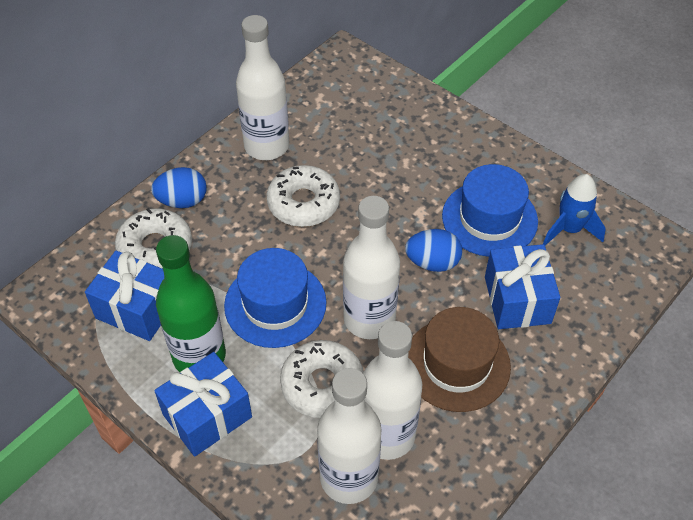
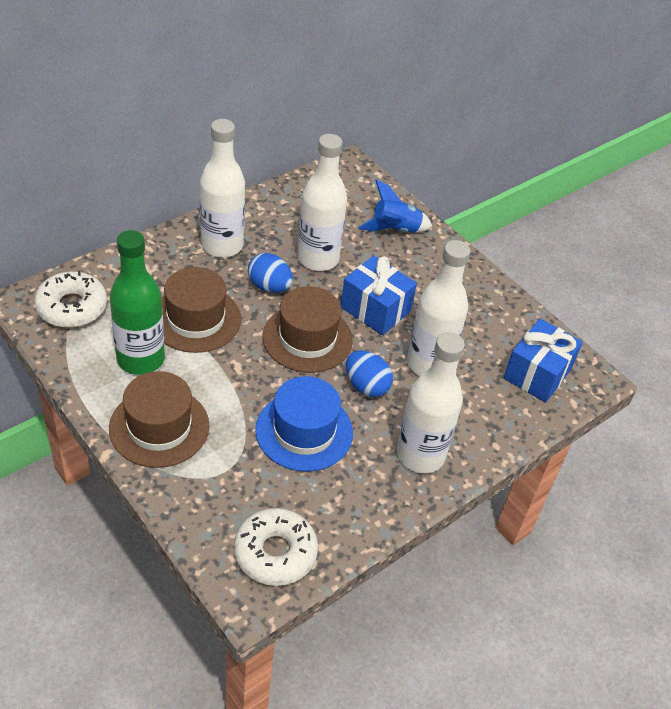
blue gift: 3 -> 2
blue hat: 2 -> 1
brown hat: 1 -> 3
white donut: 3 -> 2

